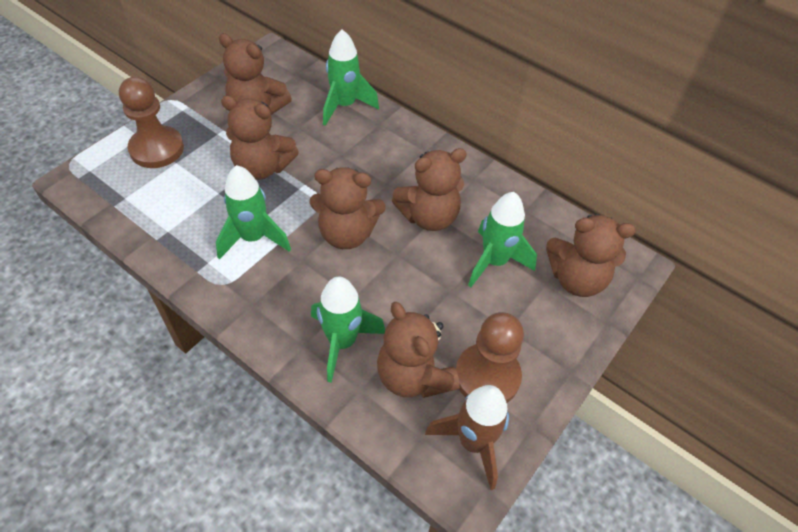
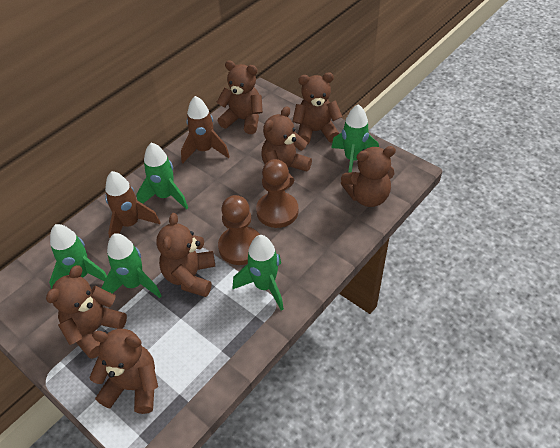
brown rocket: 1 -> 2
brown teddy bear: 6 -> 7
green rocket: 4 -> 5

